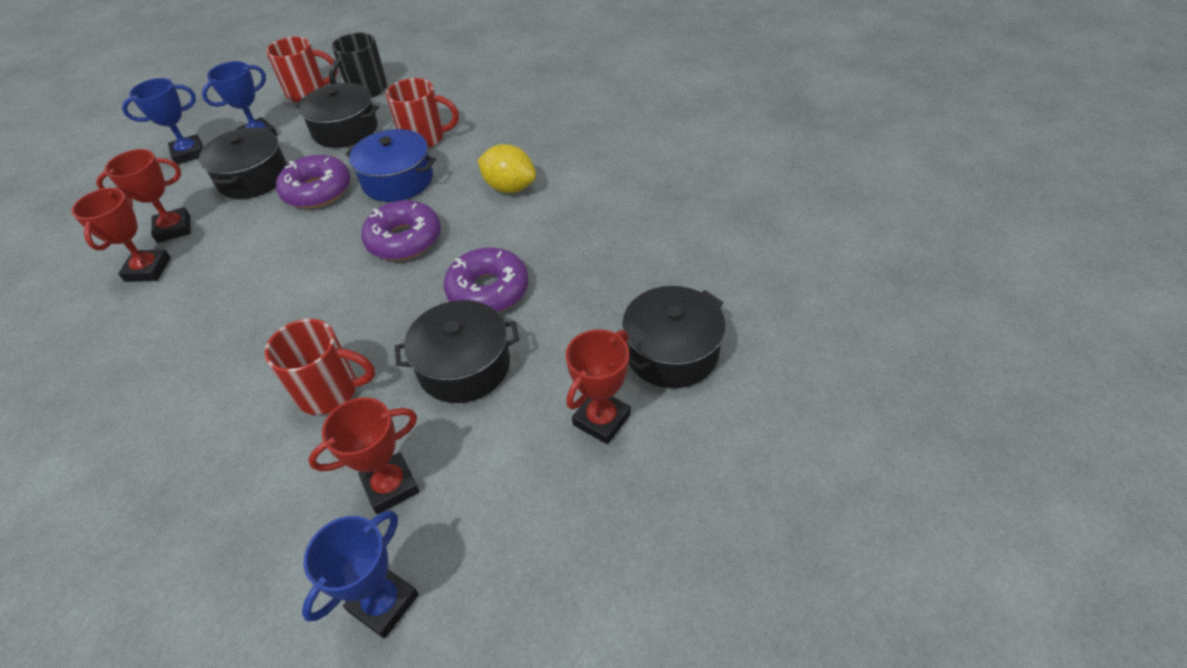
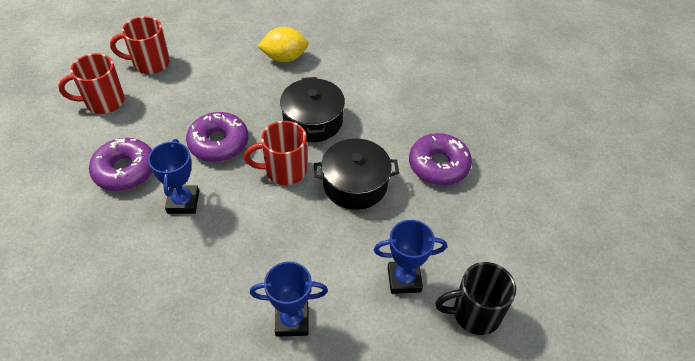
black pot: 4 -> 2
blue pot: 1 -> 0
red trophy: 4 -> 0

